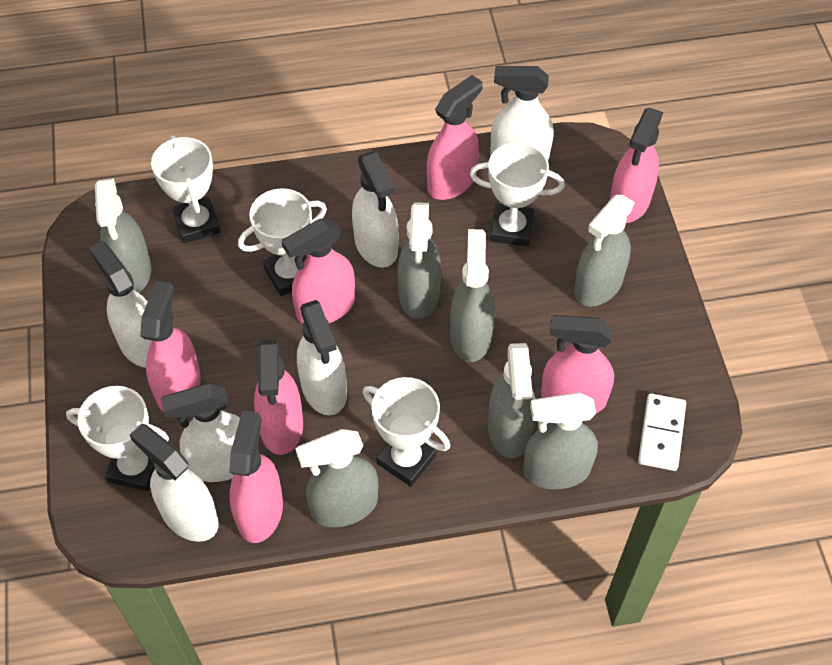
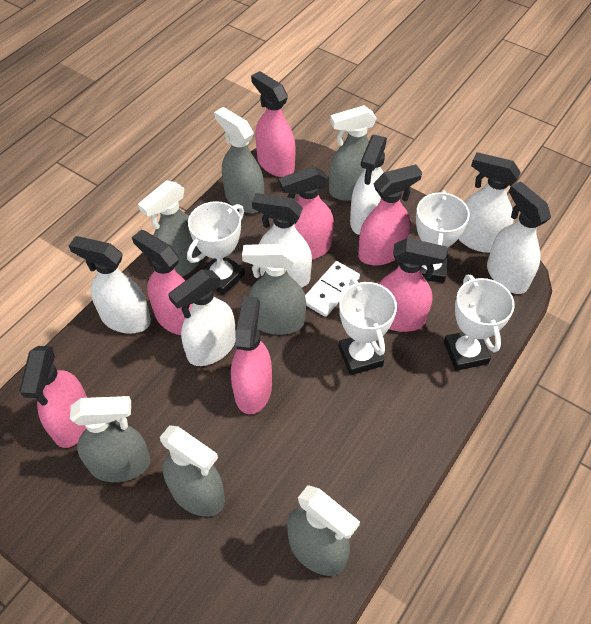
white trophy: 5 -> 4

